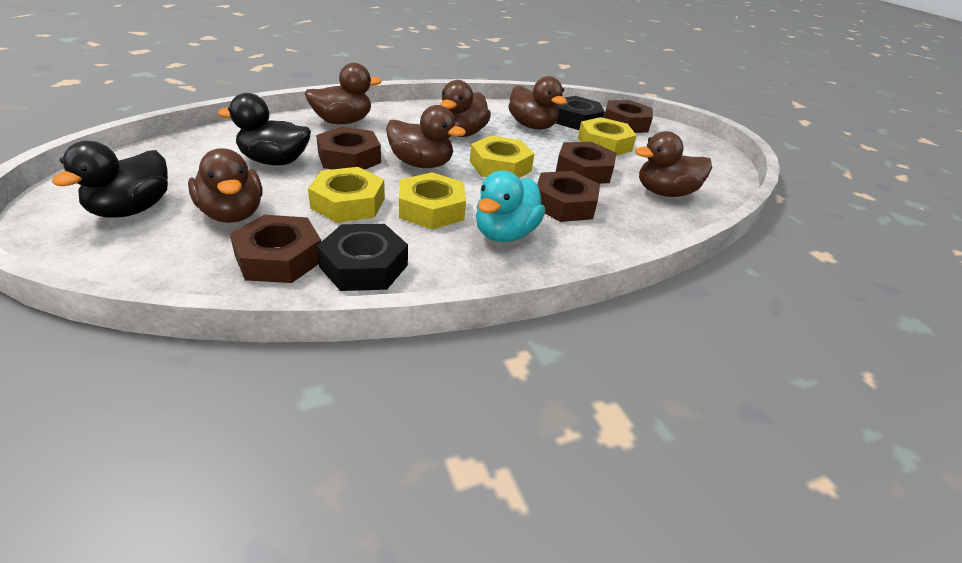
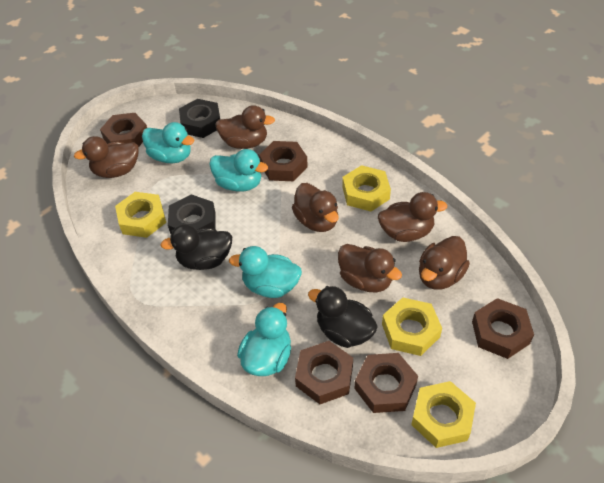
turquoise duck: 1 -> 4

